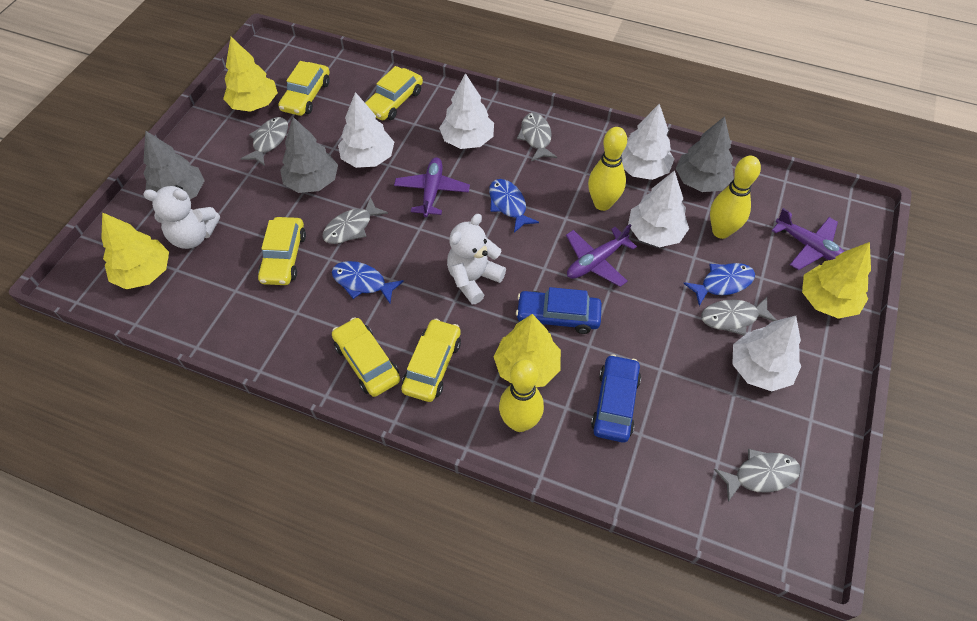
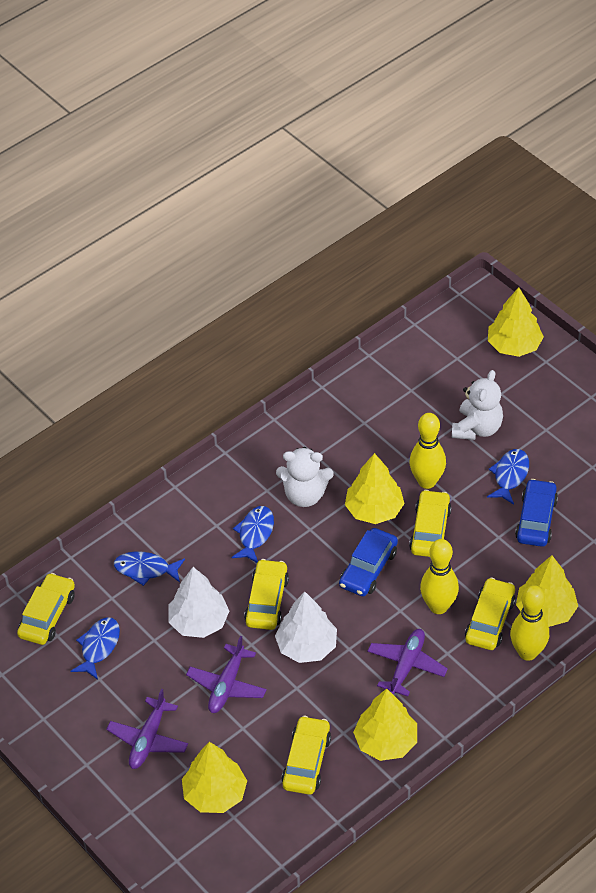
blue fish: 3 -> 4
grey fish: 5 -> 0
grey tree: 3 -> 0
white tree: 5 -> 2
yellow tree: 4 -> 5

